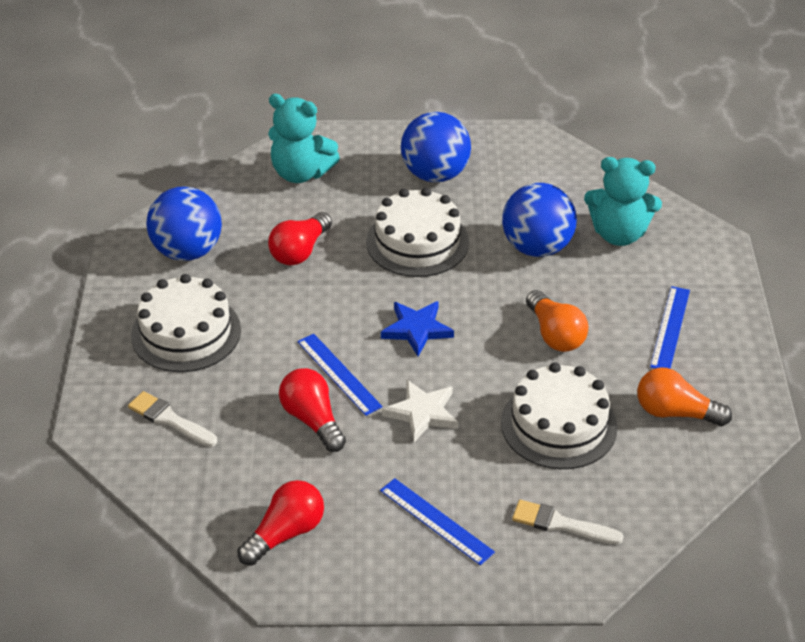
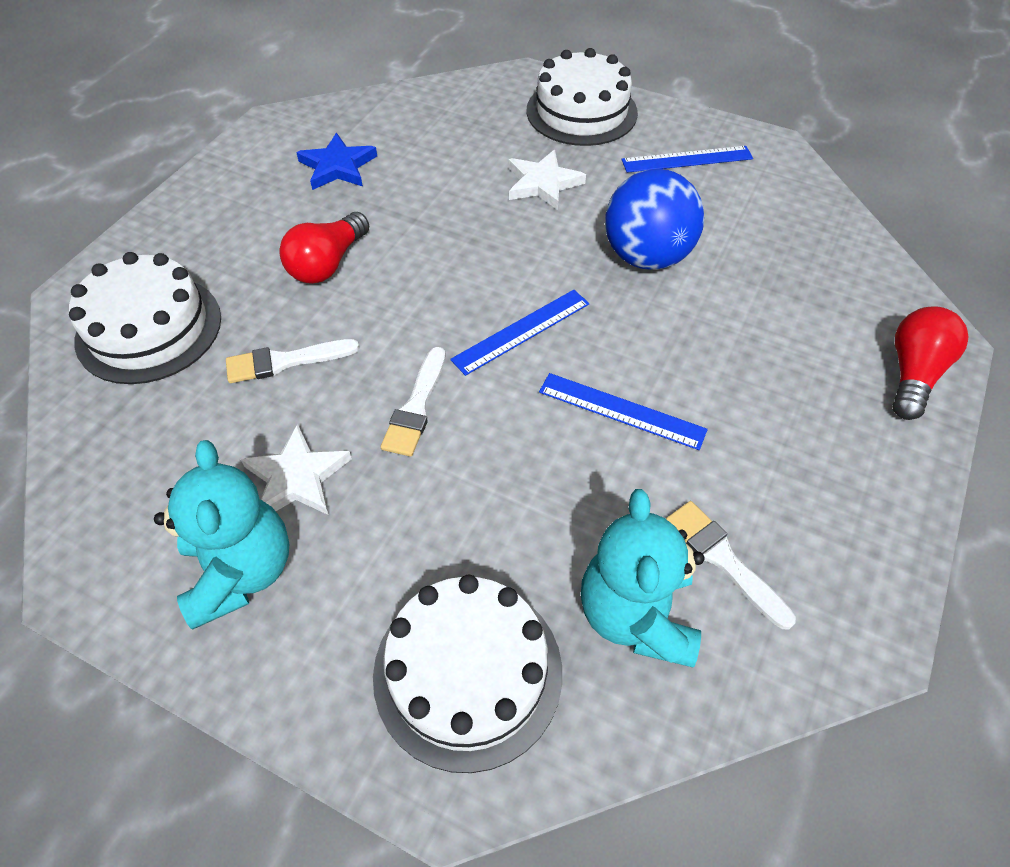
blue ball: 3 -> 1
orange light bulb: 2 -> 0
red light bulb: 3 -> 2
white brush: 2 -> 3
white star: 1 -> 2

